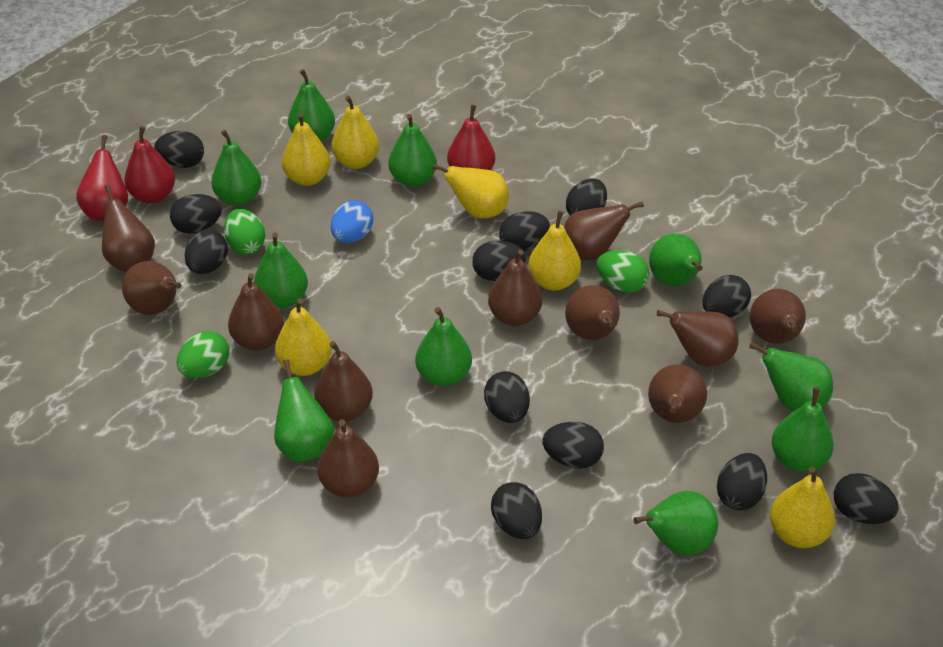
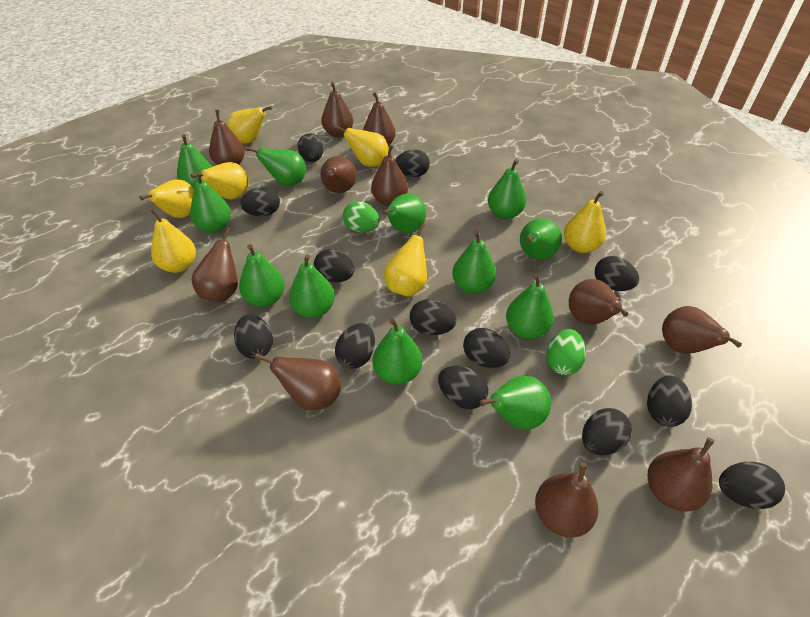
black egg: 12 -> 13
blue egg: 1 -> 0
green egg: 3 -> 2
green pear: 10 -> 12
red pear: 3 -> 0
yellow pear: 6 -> 7

